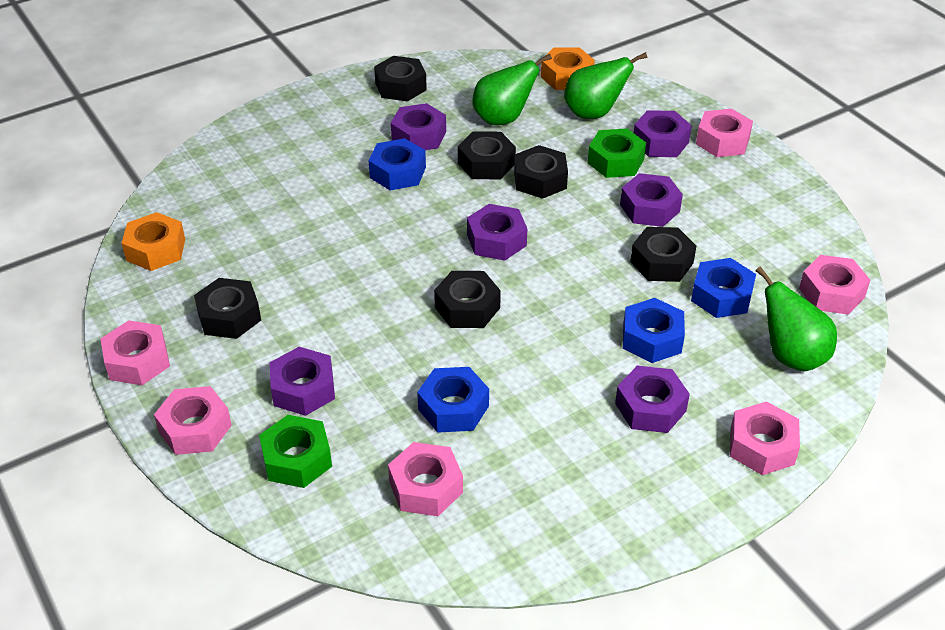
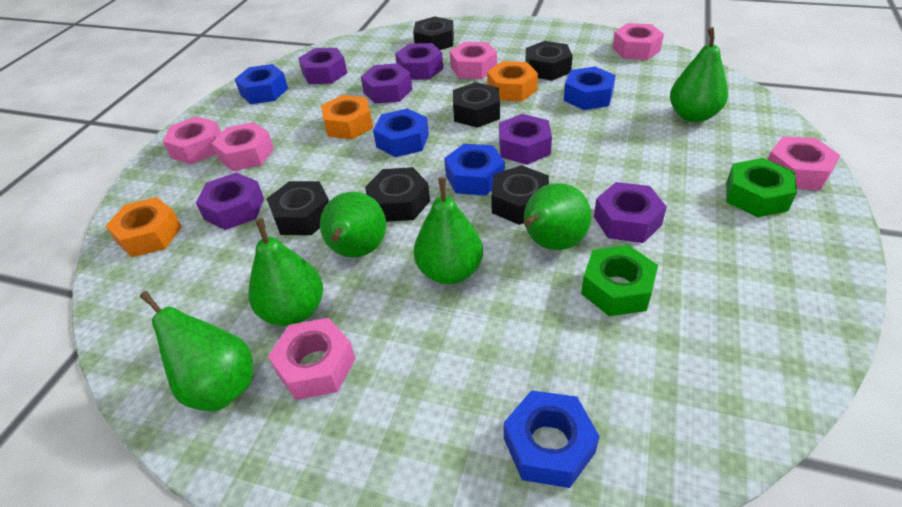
blue nut: 4 -> 5
green pear: 3 -> 6
orange nut: 2 -> 3

